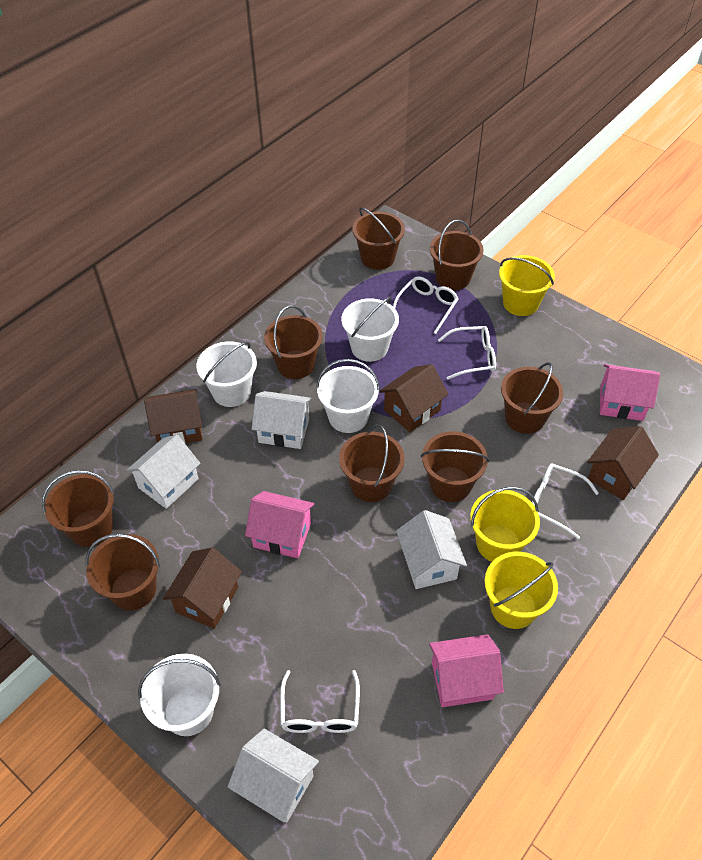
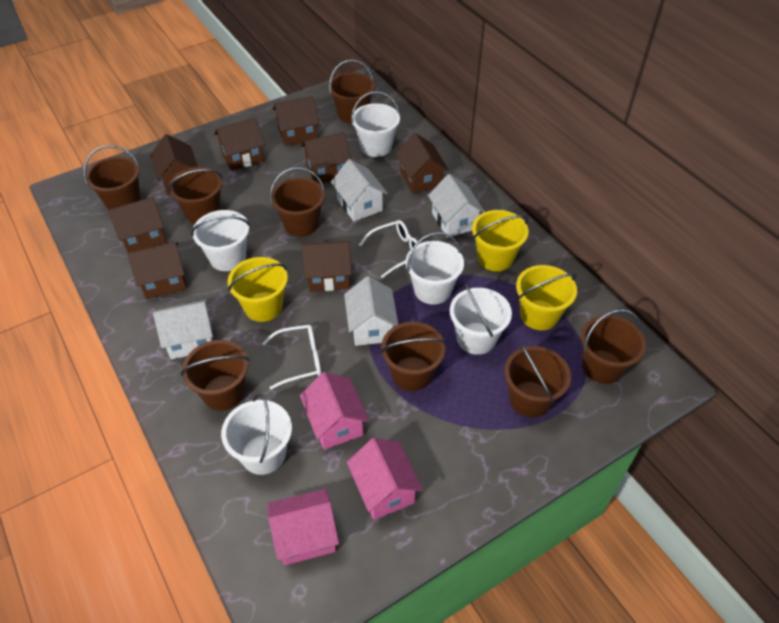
brown house: 4 -> 8
white bucket: 4 -> 5
white glasses: 4 -> 2

